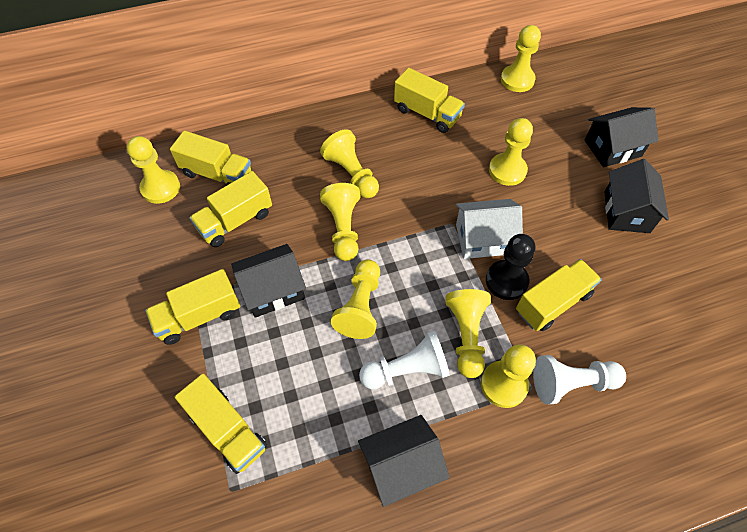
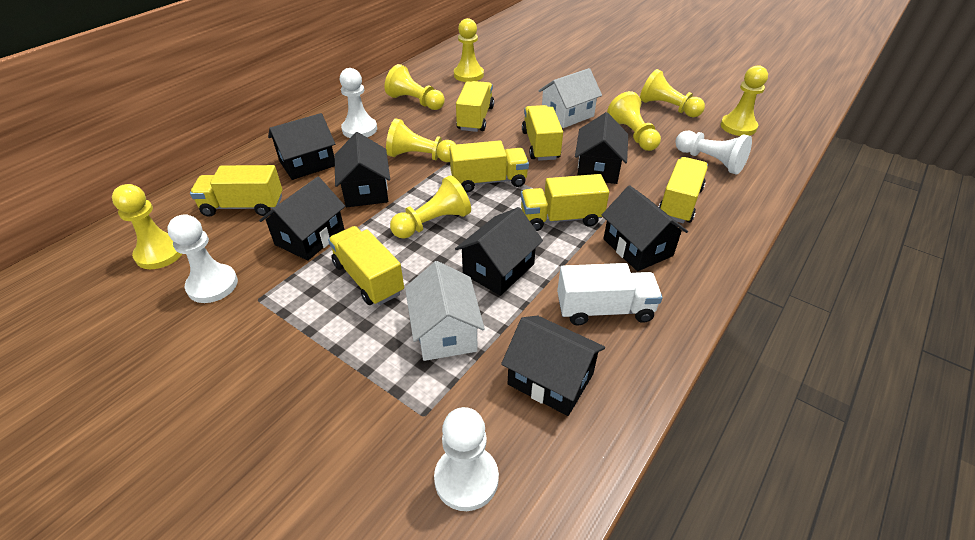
black house: 4 -> 7
black pawn: 1 -> 0
white house: 1 -> 2
white pawn: 2 -> 4
white truck: 0 -> 1
yellow truck: 6 -> 7

